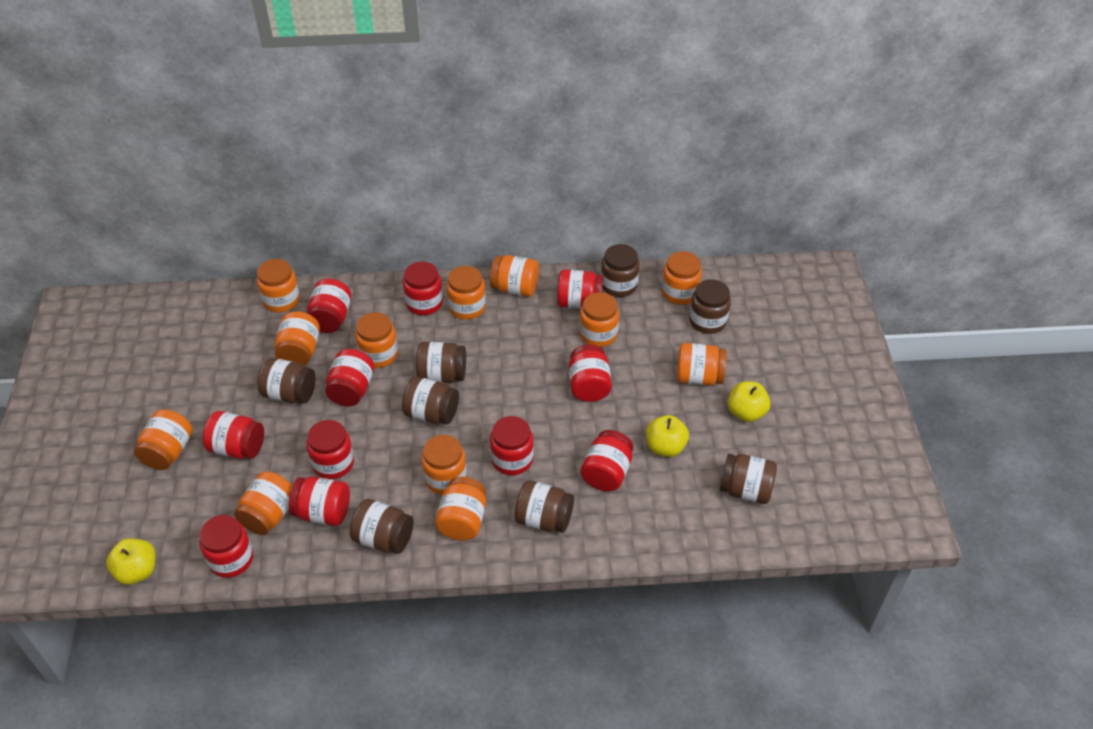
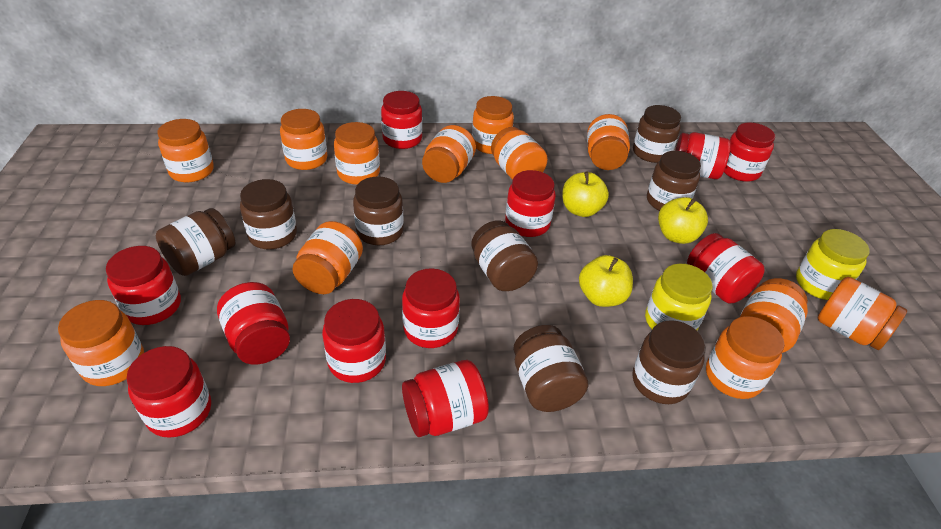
yellow jar: 0 -> 2

